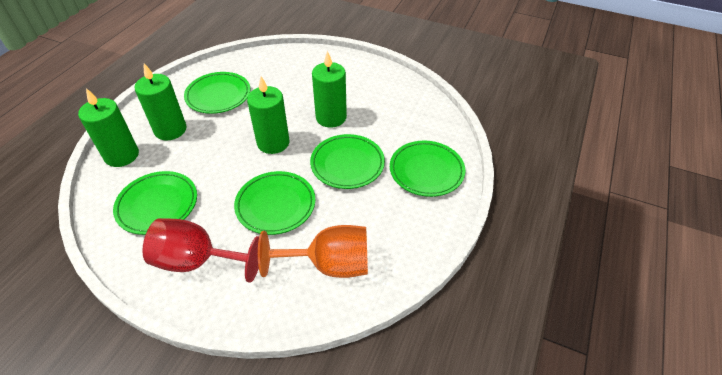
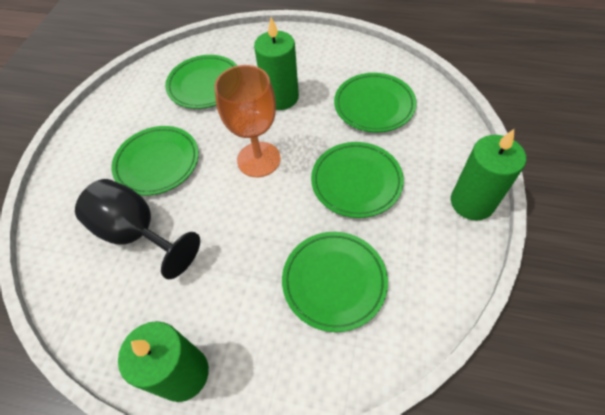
black goblet: 0 -> 1
green candle: 4 -> 3
red goblet: 1 -> 0

